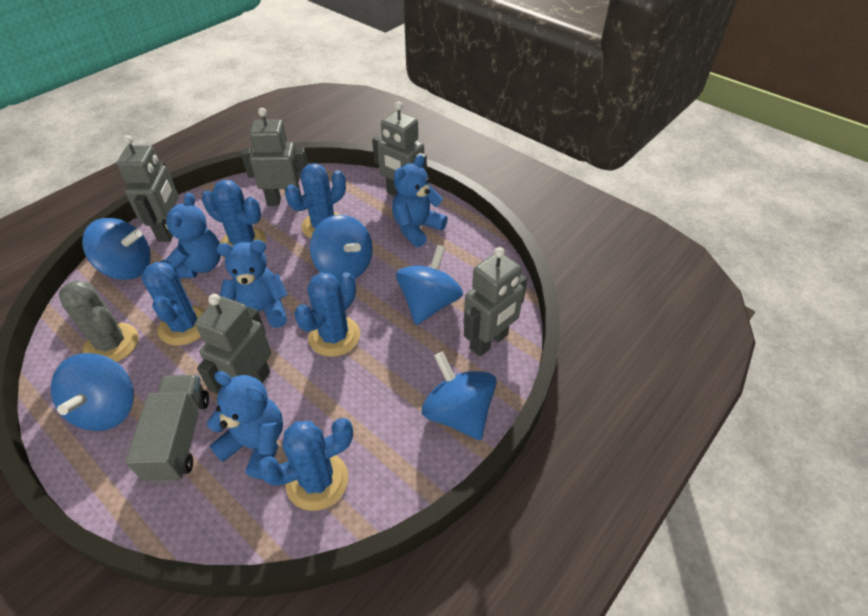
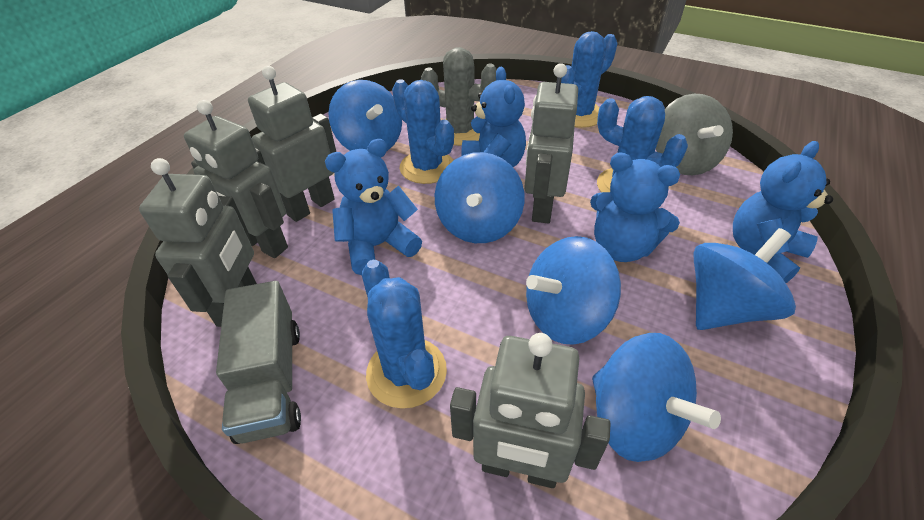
blue cactus: 5 -> 4
grey spinning top: 0 -> 1

